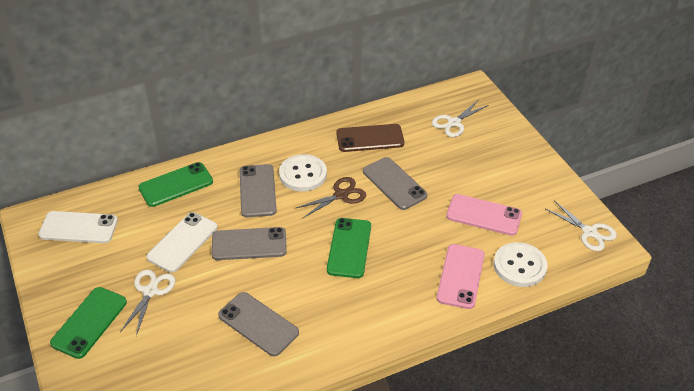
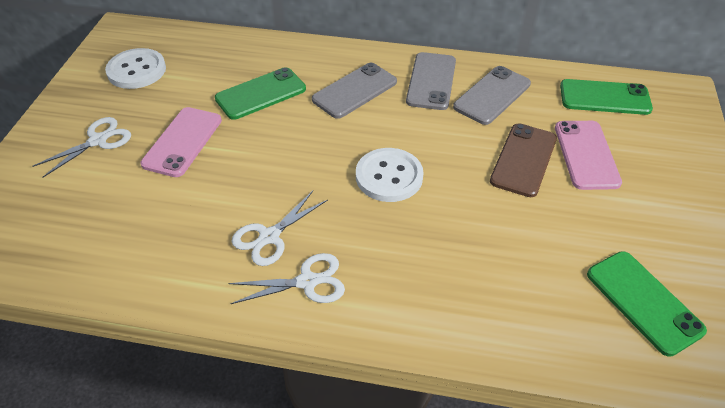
brown scissors: 1 -> 0
grey phone: 4 -> 3
white phone: 2 -> 0

